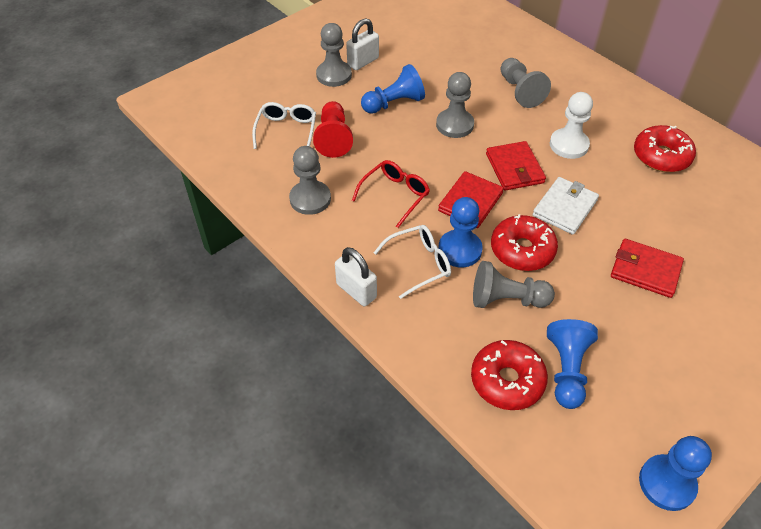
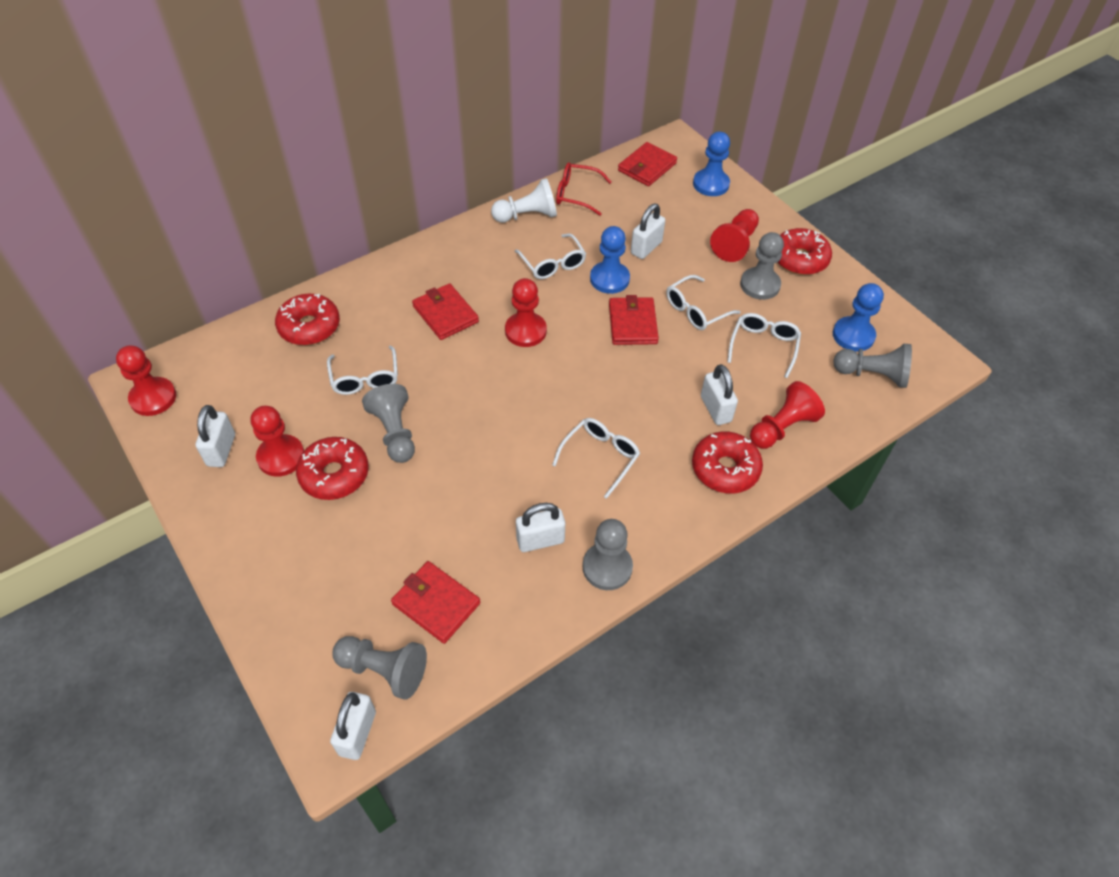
blue pawn: 4 -> 3
red donut: 3 -> 4
red pawn: 1 -> 5
red wallet: 3 -> 4
white glasses: 2 -> 5
white padlock: 2 -> 5
white wallet: 1 -> 0

